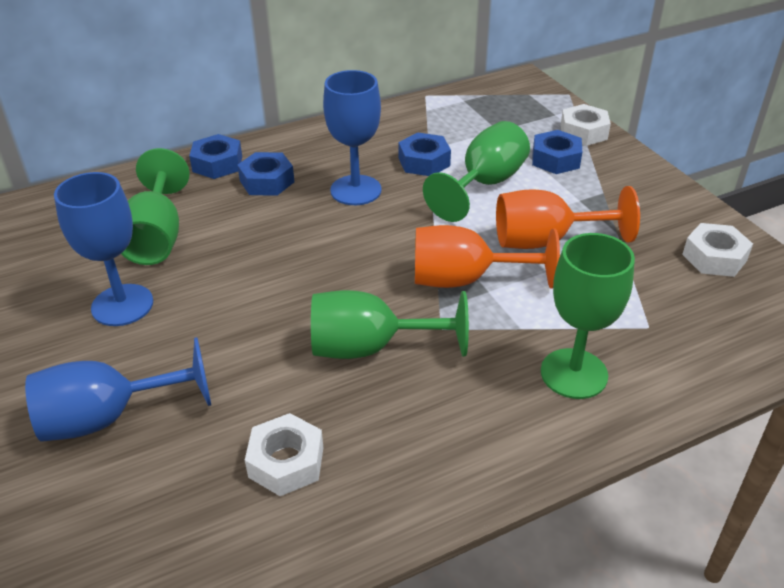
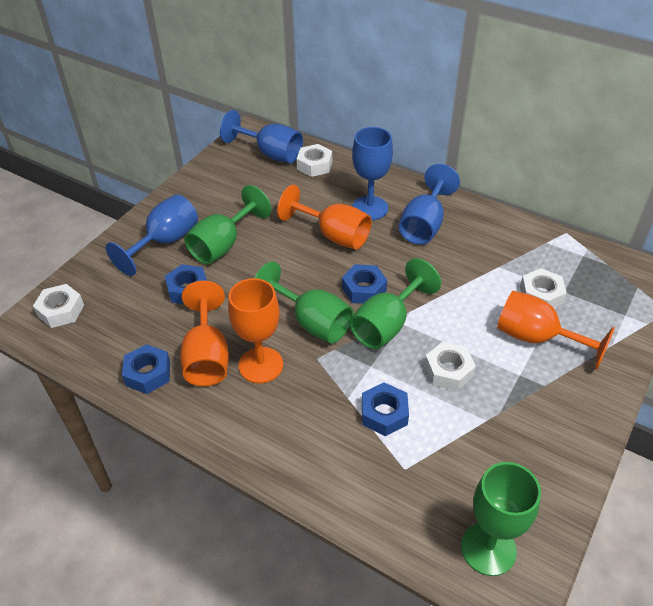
blue goblet: 3 -> 4
orange goblet: 2 -> 4
white nut: 3 -> 4

